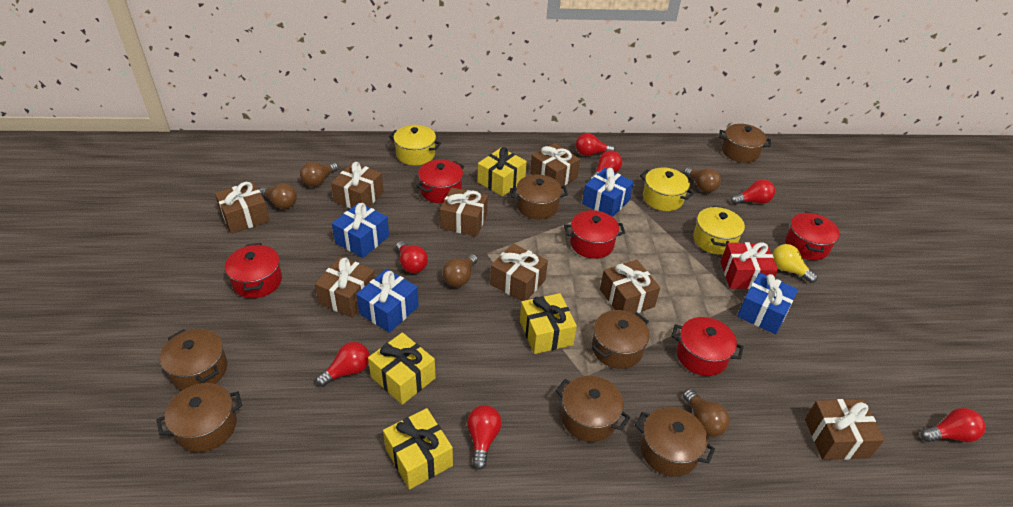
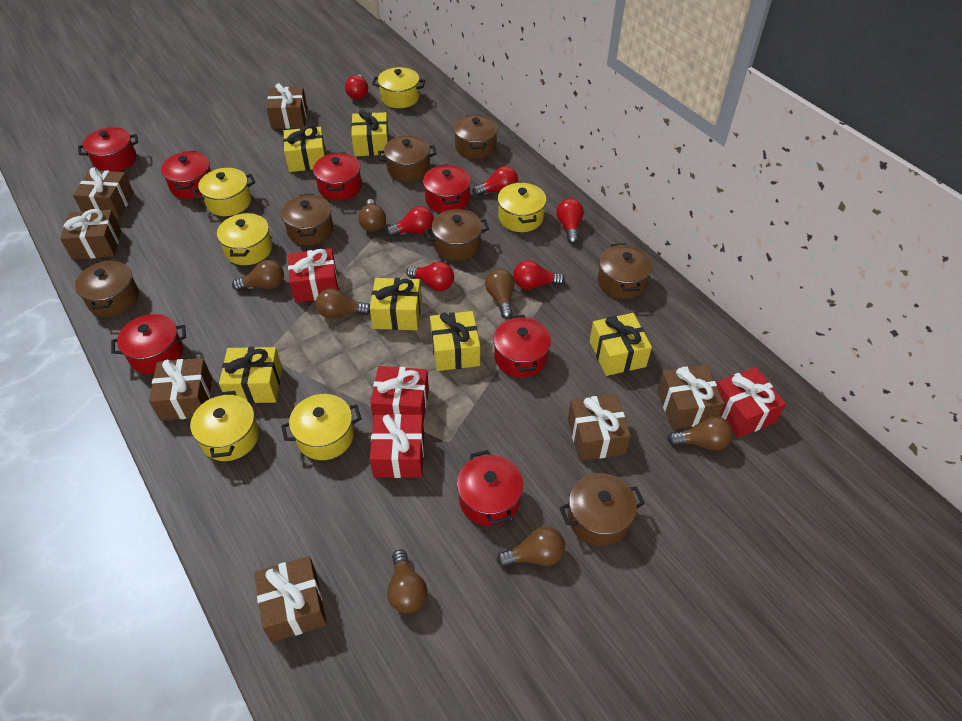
blue gift: 4 -> 0
brown gift: 8 -> 7
brown light bulb: 5 -> 7
red gift: 1 -> 4
red light bulb: 7 -> 6
red pot: 5 -> 7
yellow gift: 4 -> 6
yellow light bulb: 1 -> 0
yellow pot: 3 -> 6

